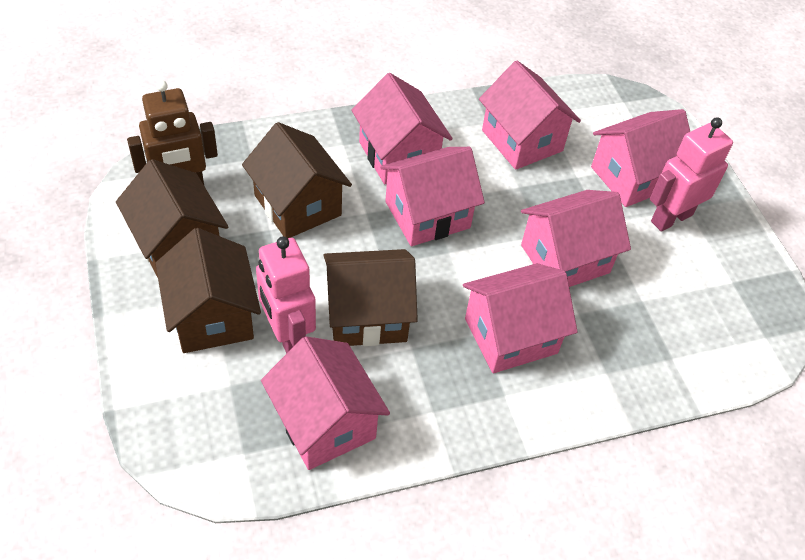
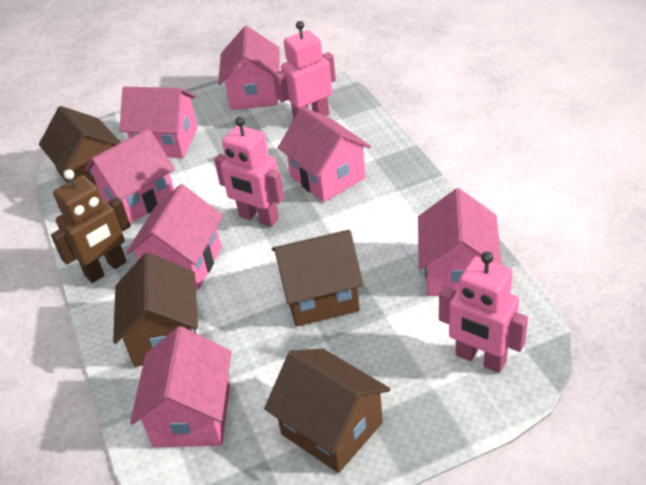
pink robot: 2 -> 3

